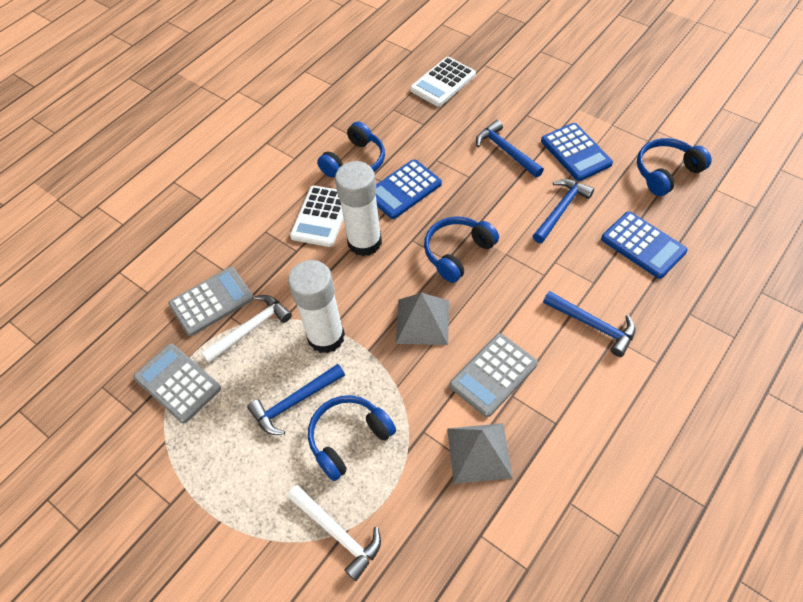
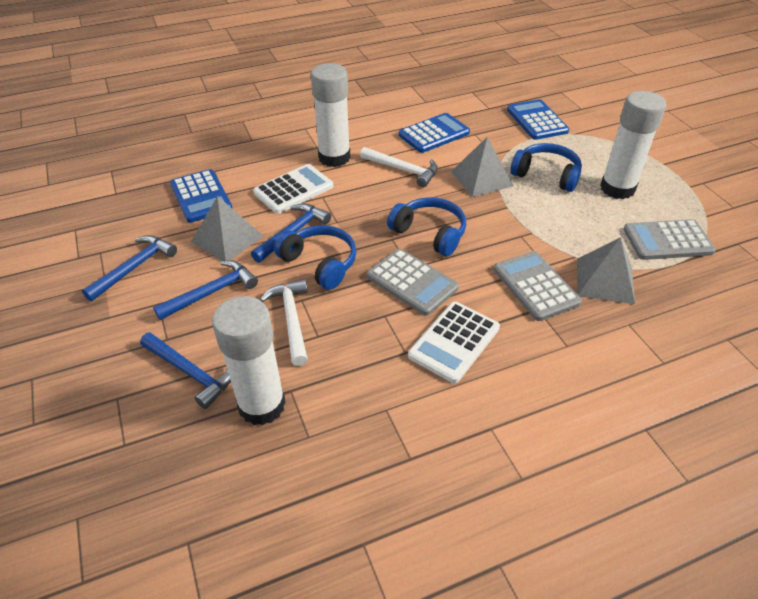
blue headphones: 4 -> 3
grey pyramid: 2 -> 3
white glue stick: 2 -> 3

